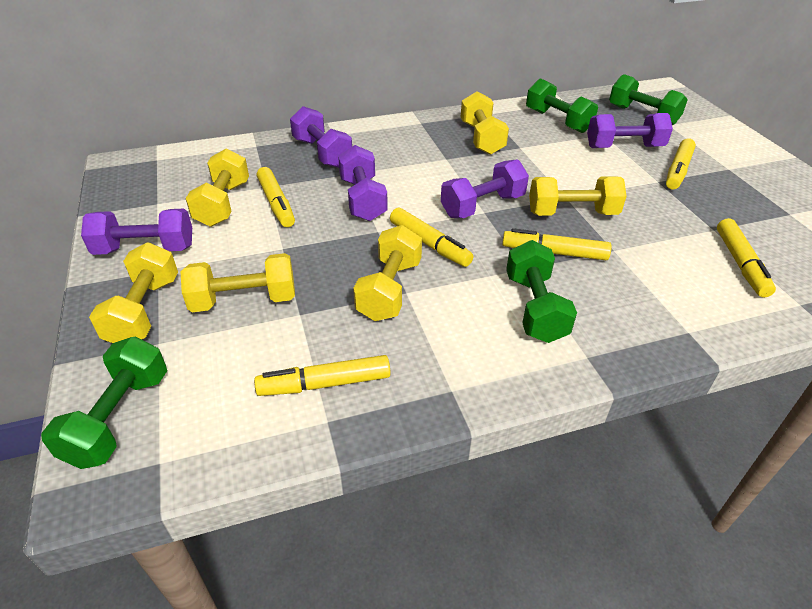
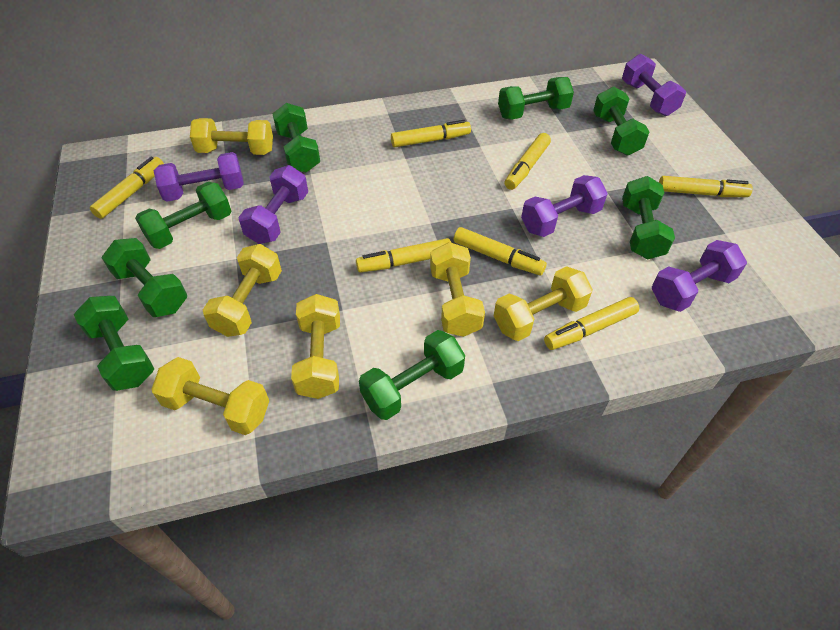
green dumbbell: 4 -> 8
yellow marker: 6 -> 7

